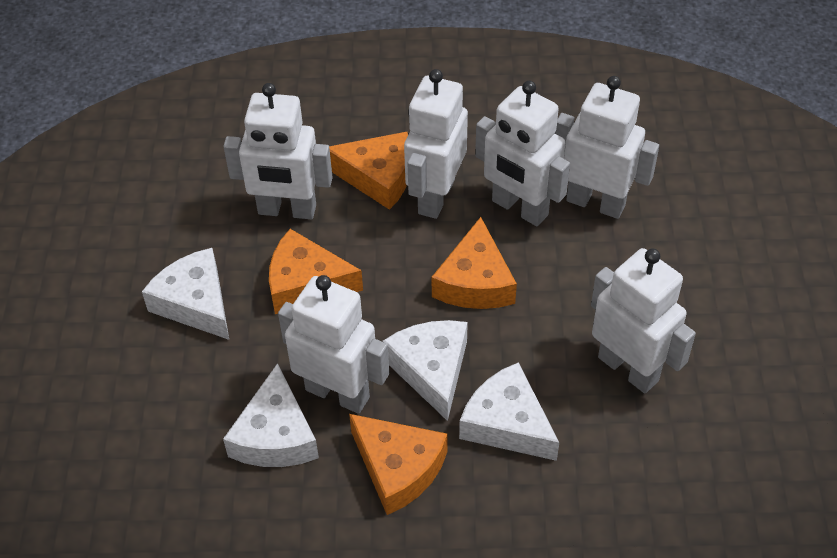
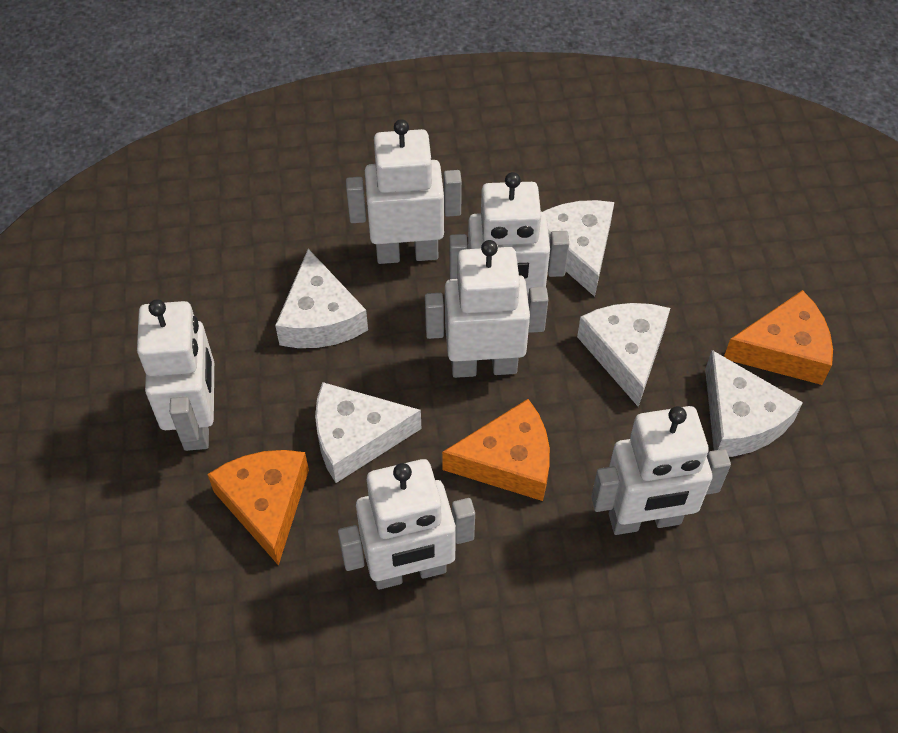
orange cheese: 4 -> 3
white cheese: 4 -> 5

